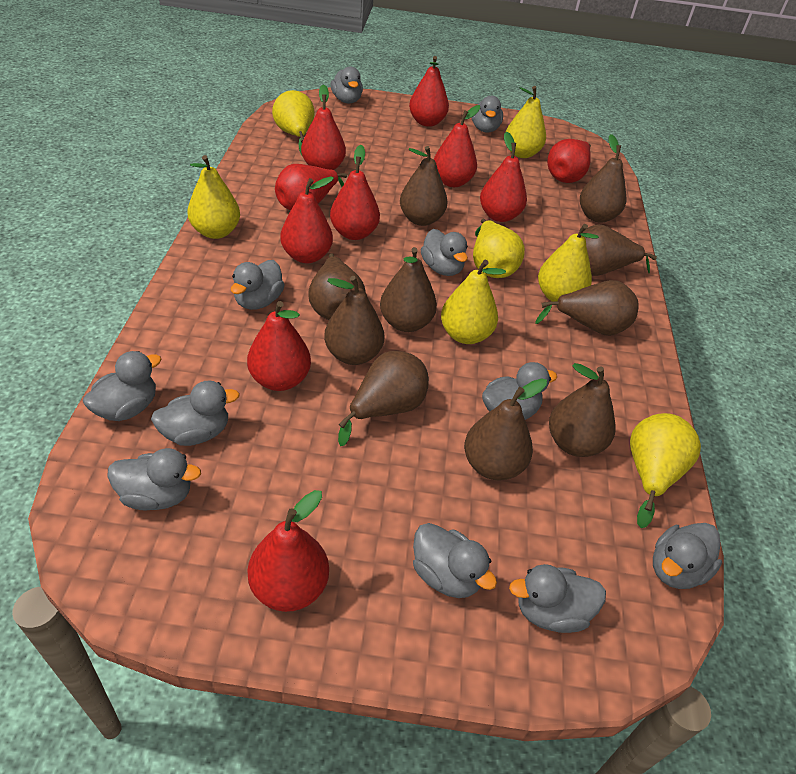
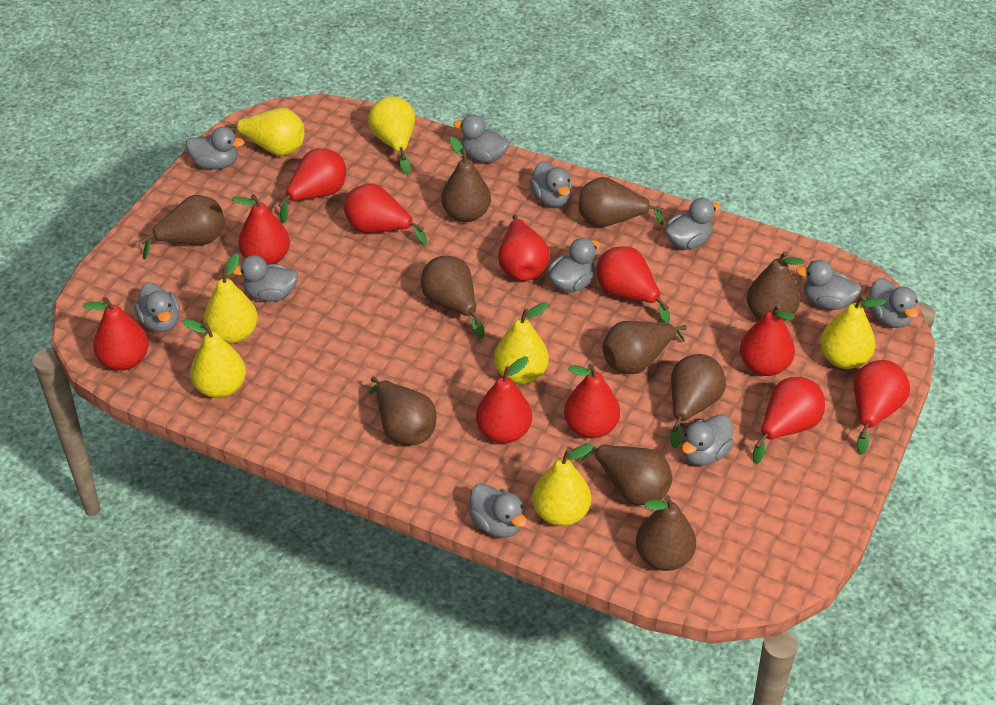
red pear: 10 -> 11

